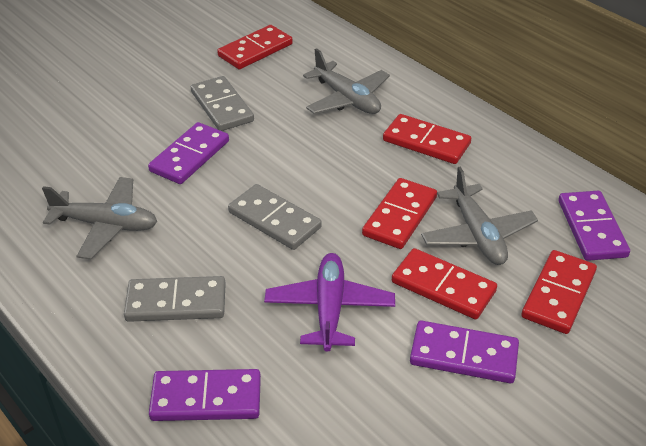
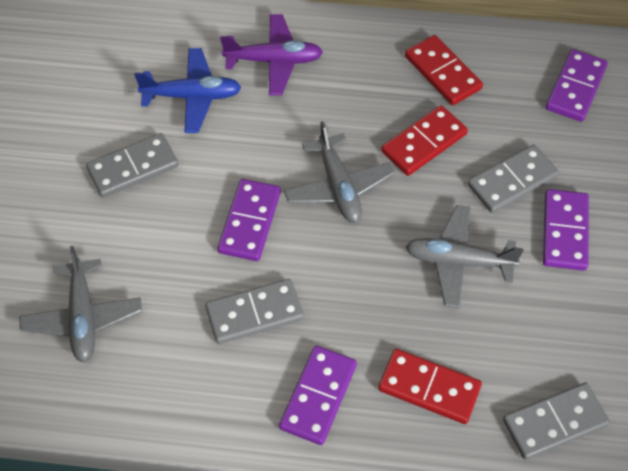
blue plane: 0 -> 1
grey domino: 3 -> 4
red domino: 5 -> 3

